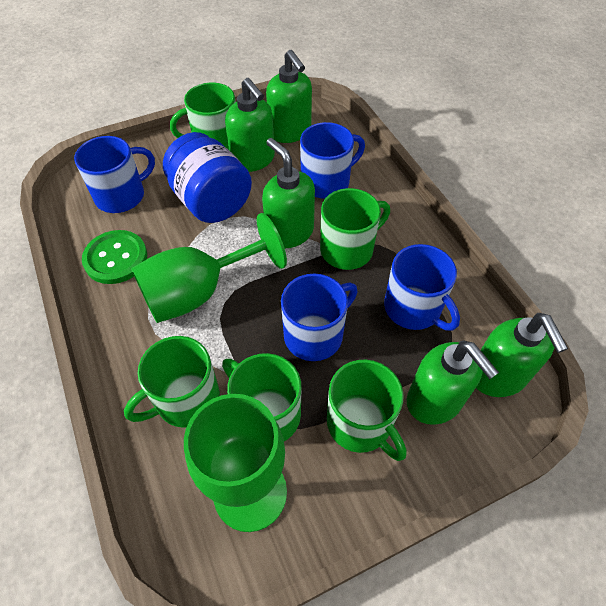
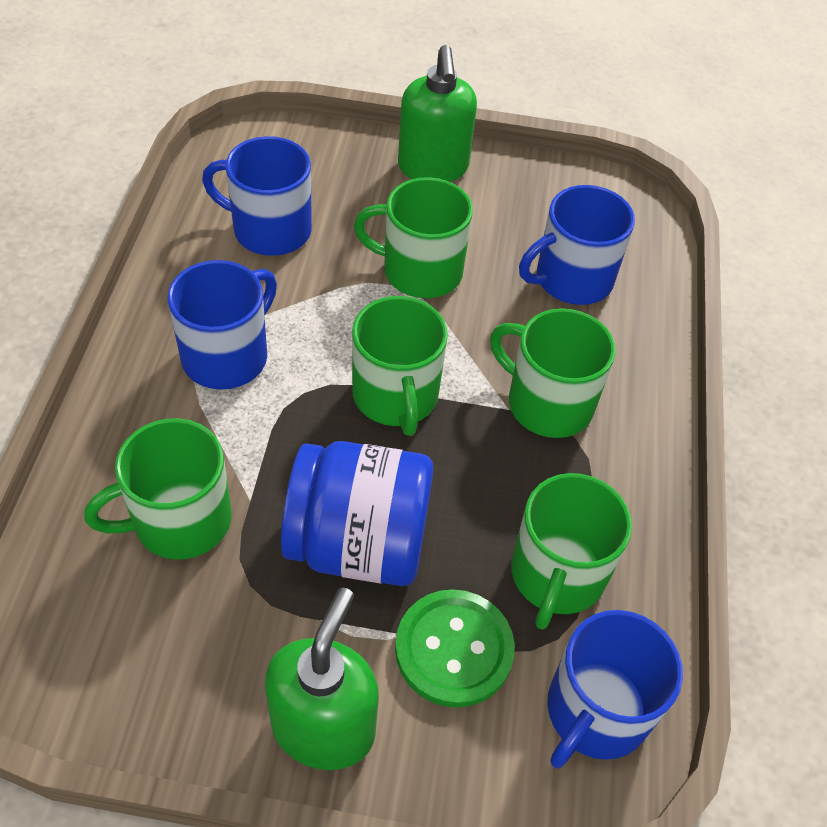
green goblet: 2 -> 0
green soap dispenser: 5 -> 2

